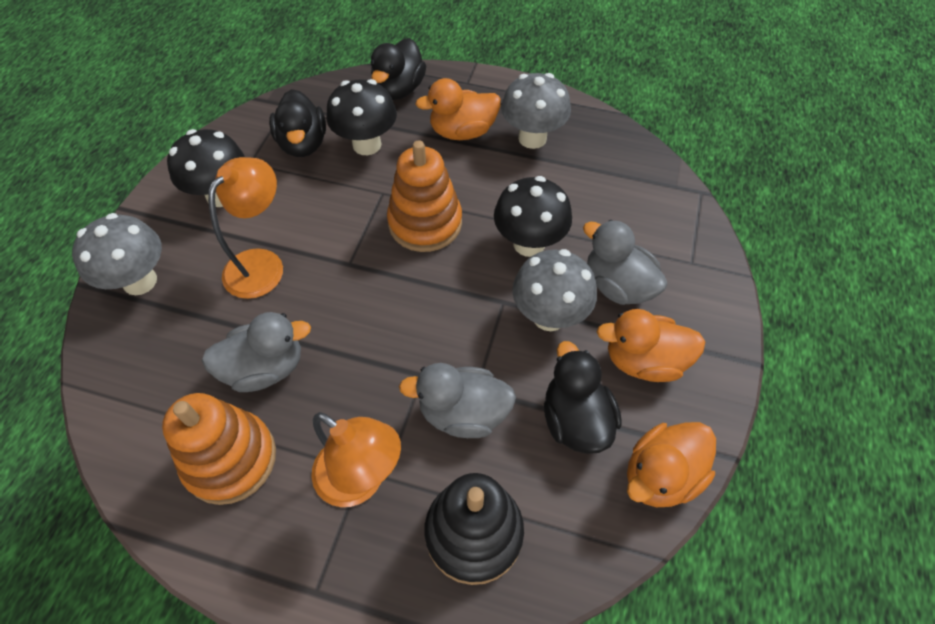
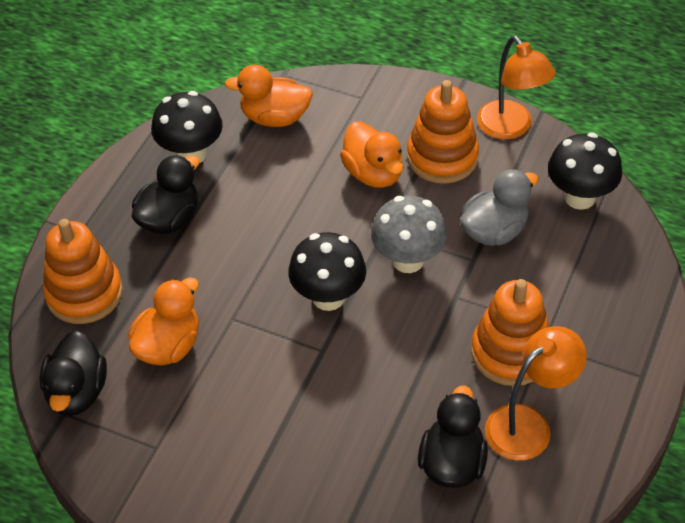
black stacking toy: 1 -> 0
grey duck: 3 -> 1
grey mushroom: 3 -> 1
orange stacking toy: 2 -> 3

